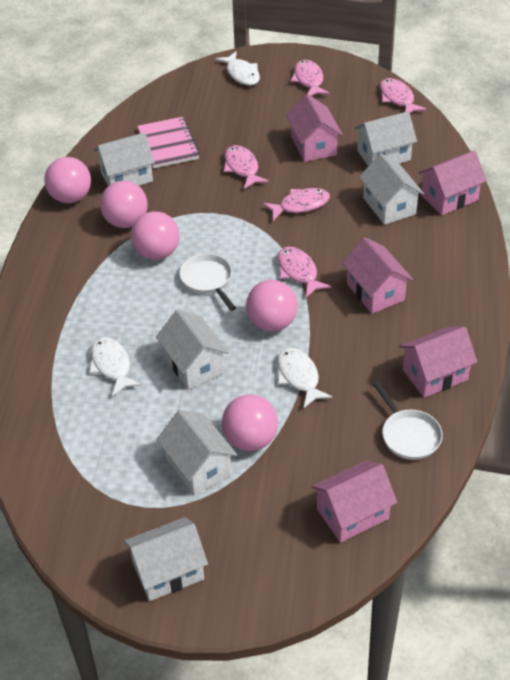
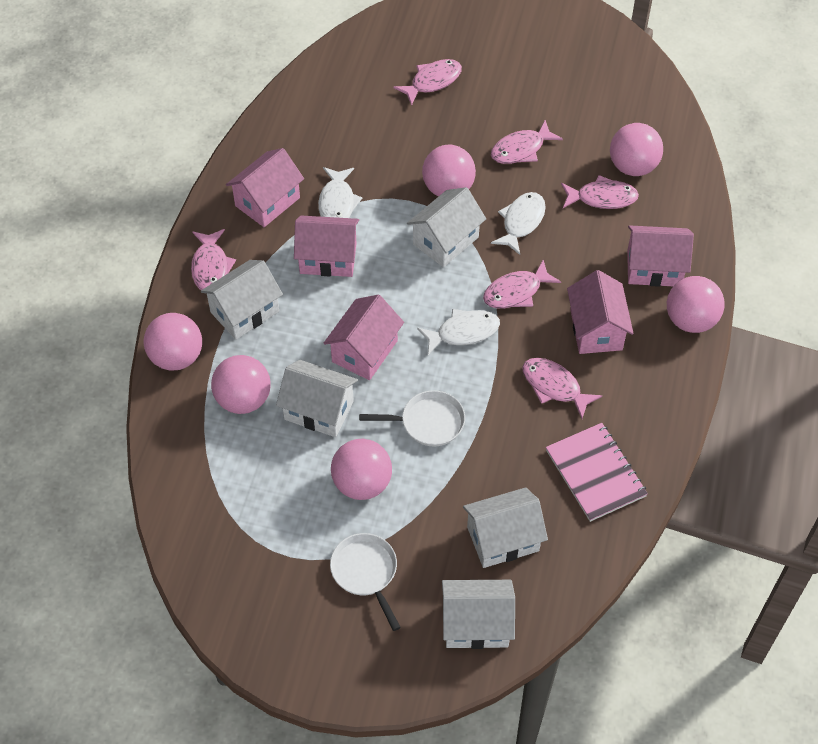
pink ball: 5 -> 6
pink fish: 5 -> 6
white house: 6 -> 5

